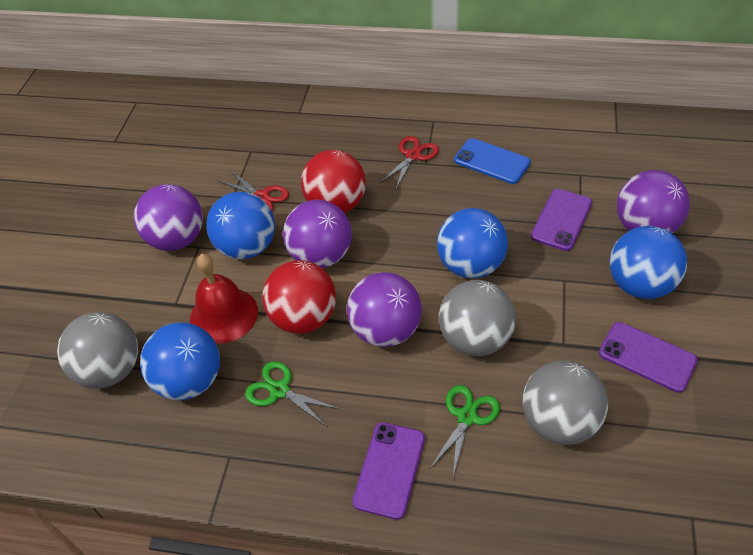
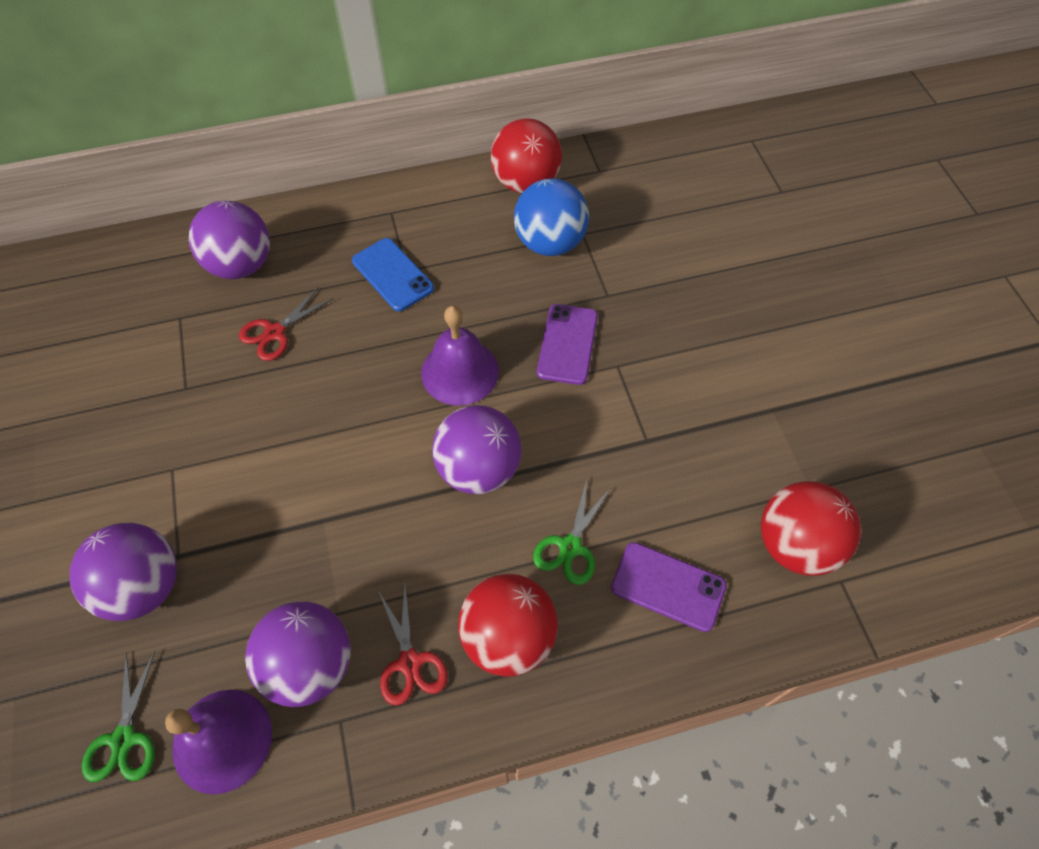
blue ball: 4 -> 1
grey ball: 3 -> 0
purple bell: 0 -> 2
purple phone: 3 -> 2
red ball: 2 -> 3
red bell: 1 -> 0

